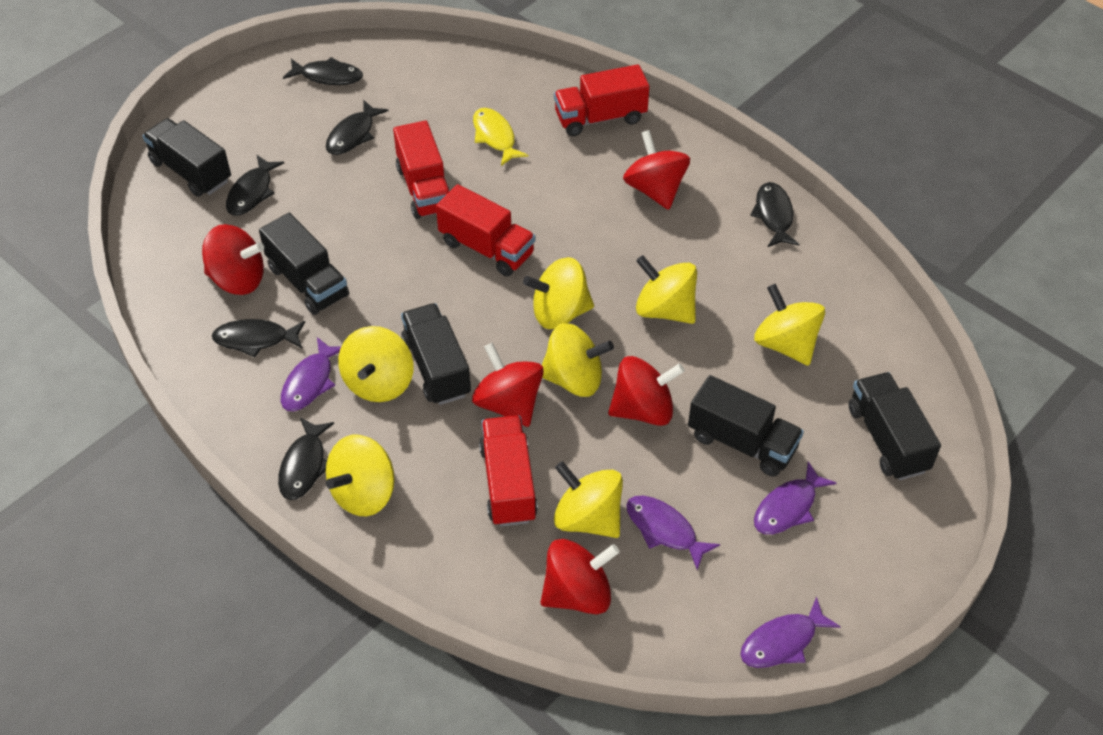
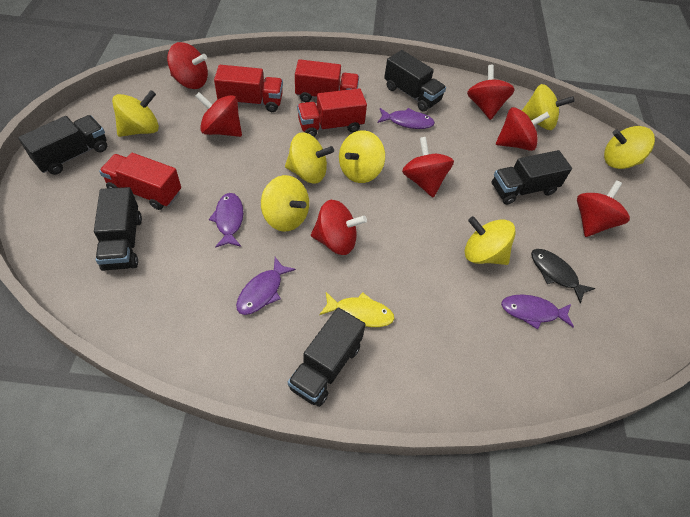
black fish: 6 -> 1
red spinning top: 5 -> 7

